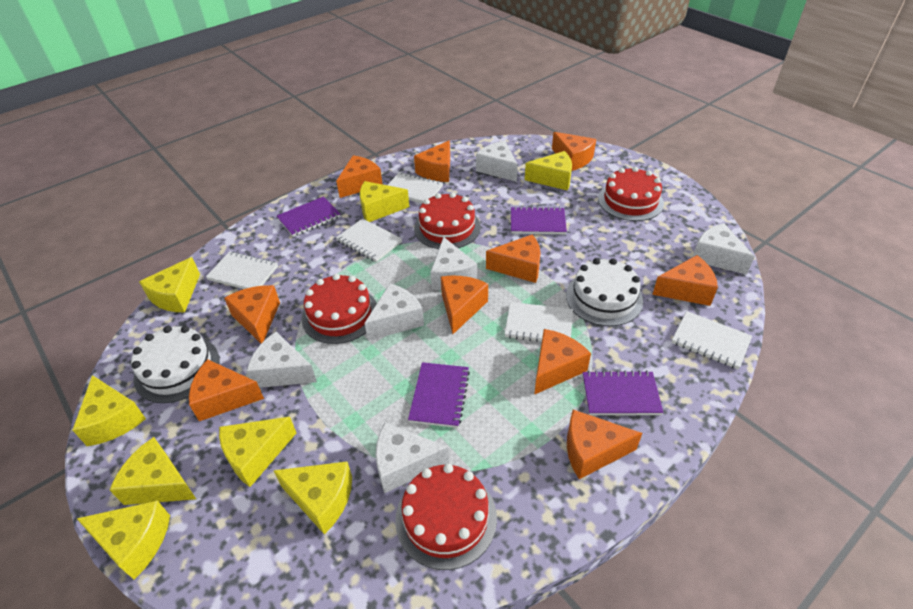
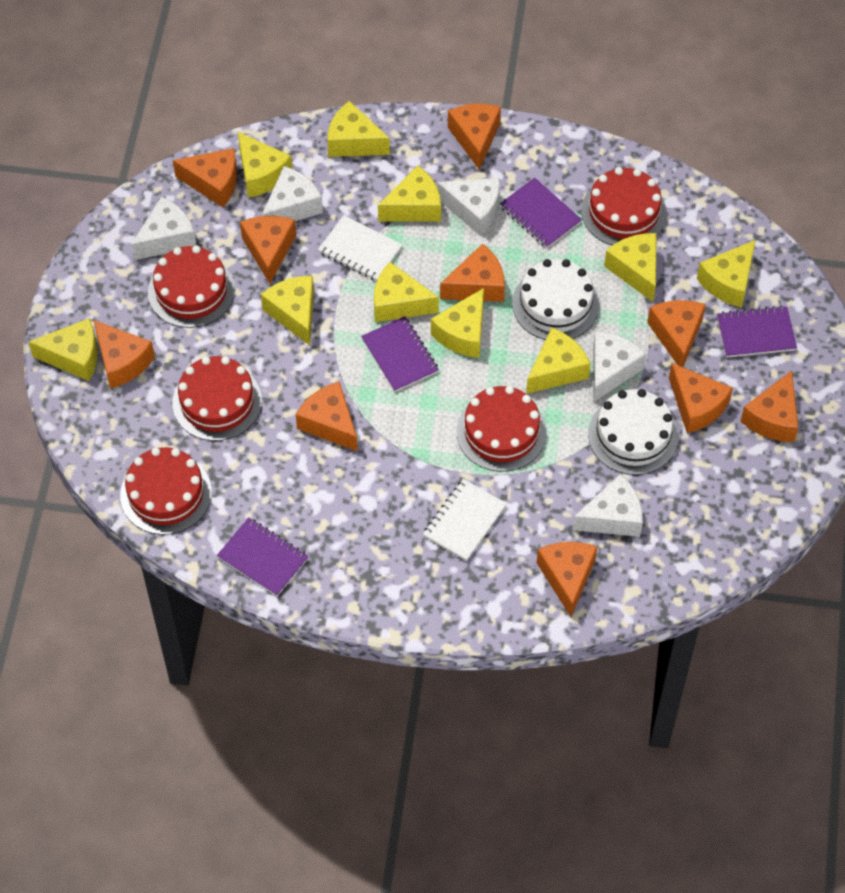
red cake: 4 -> 5
white cheese: 6 -> 5
white notebook: 5 -> 2
yellow cheese: 8 -> 10

